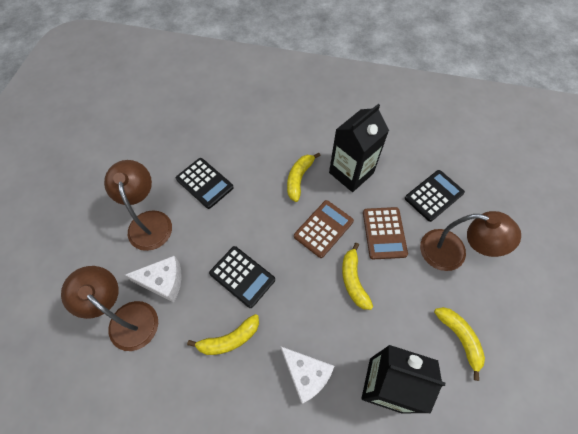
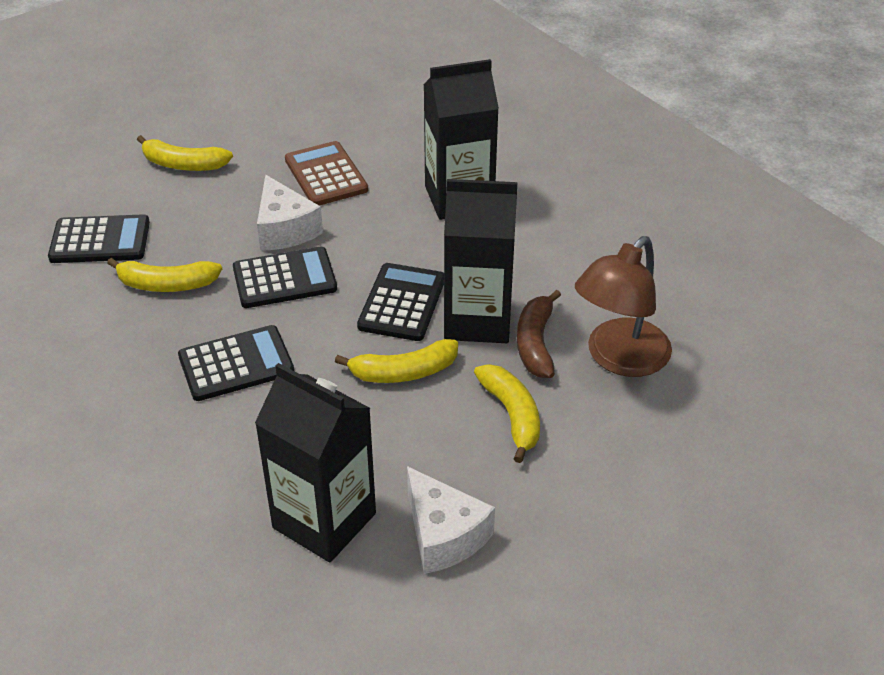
black calculator: 3 -> 4
black carton: 2 -> 3
brown banana: 0 -> 1
brown calculator: 2 -> 1
brown lamp: 3 -> 1

